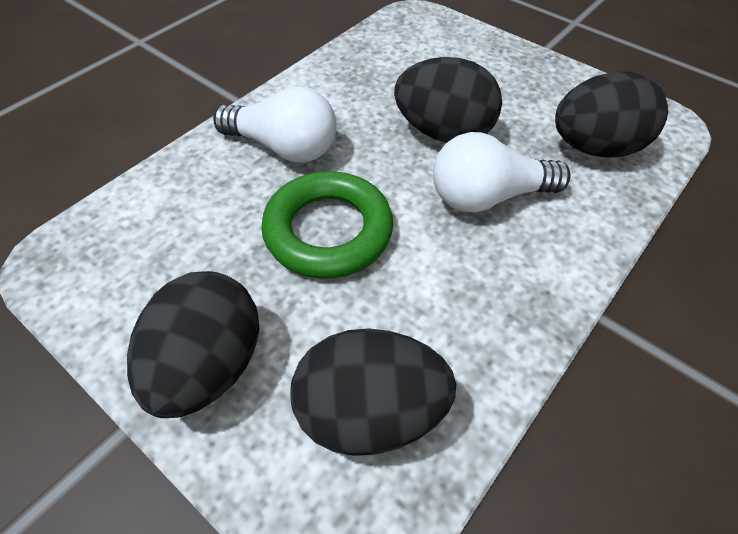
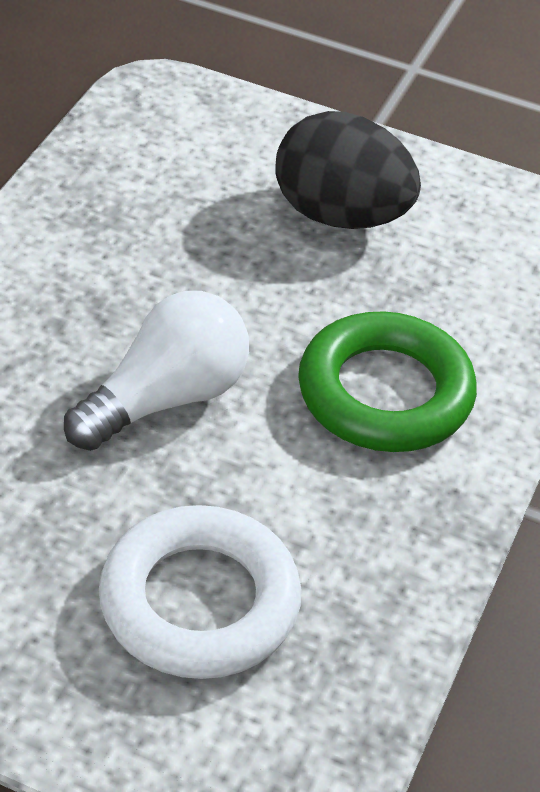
black egg: 4 -> 1
white light bulb: 2 -> 1
white ring: 0 -> 1

